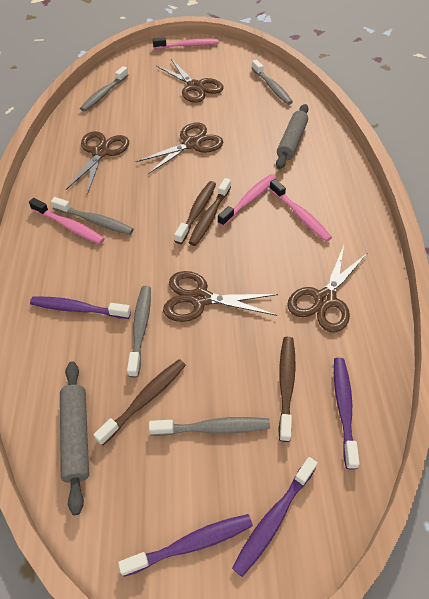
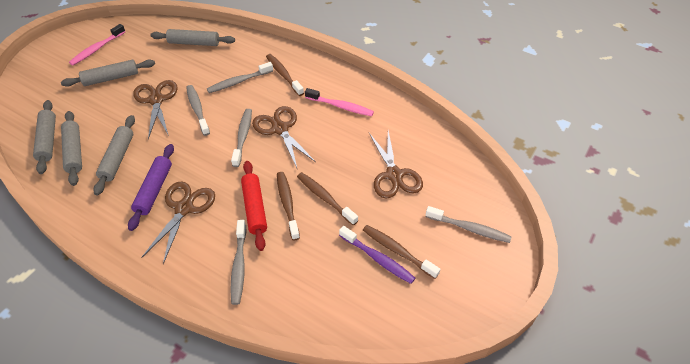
brown scissors: 5 -> 4
grey rolling pin: 2 -> 5
pink toothbrush: 4 -> 2
purple rolling pin: 0 -> 1
purple toothbrush: 4 -> 1
red rolling pin: 0 -> 1

